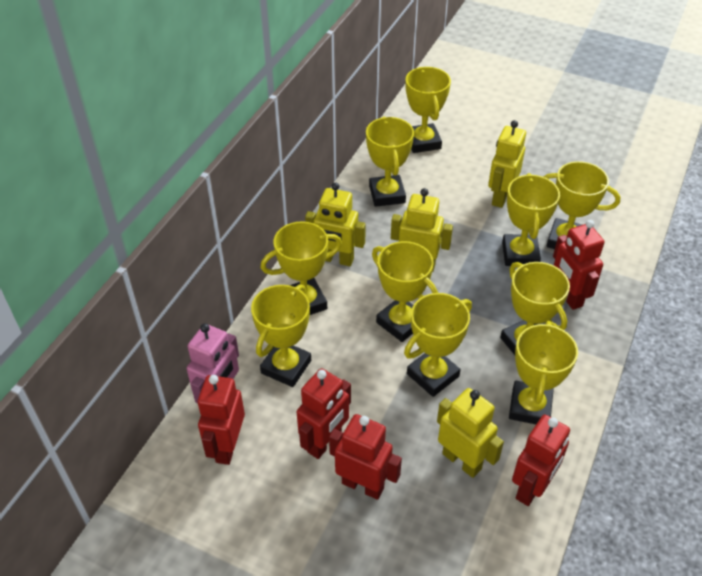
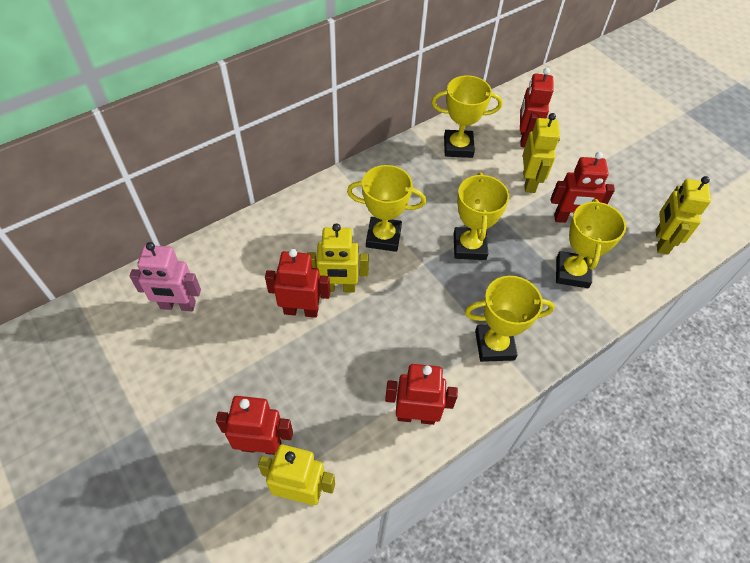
yellow trophy: 10 -> 5

